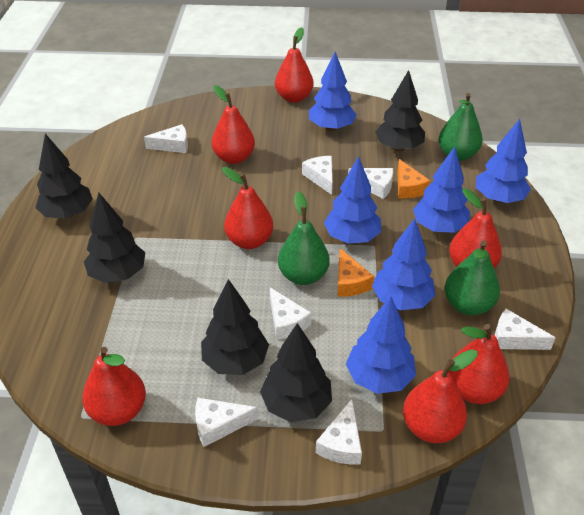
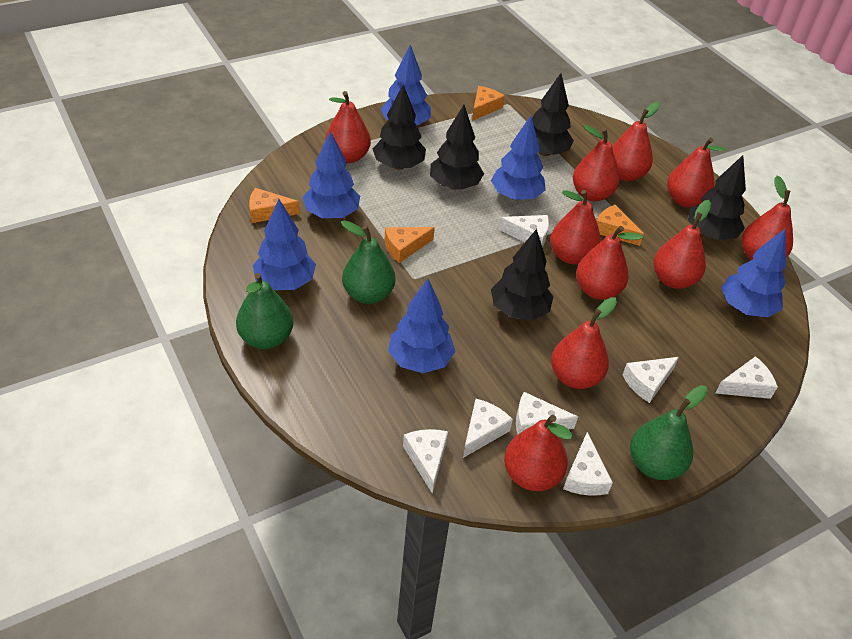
orange cheese: 2 -> 4
red pear: 7 -> 10

